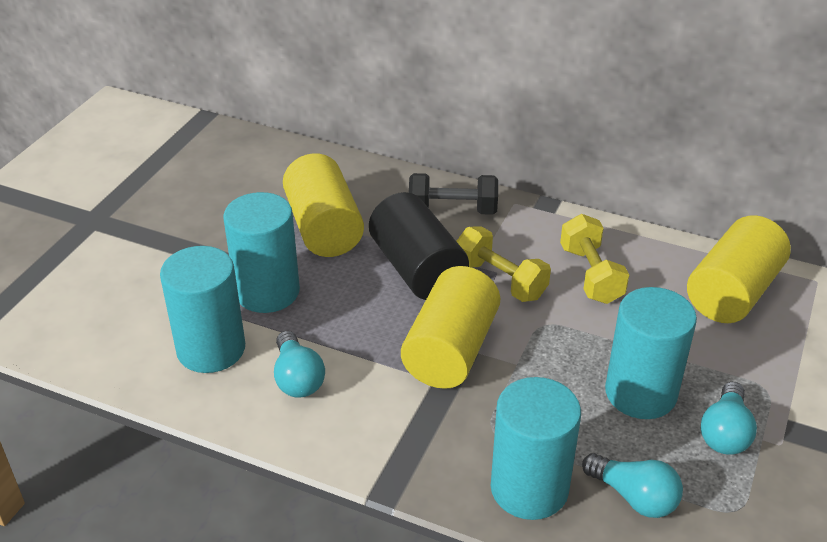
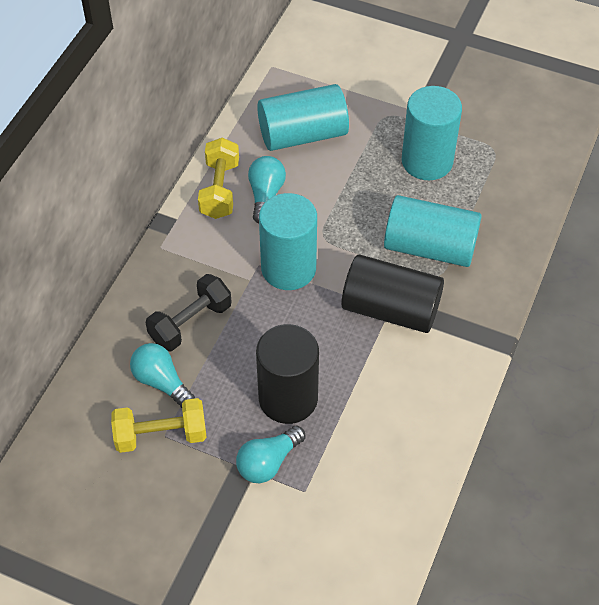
black cylinder: 1 -> 2
yellow cylinder: 3 -> 0

